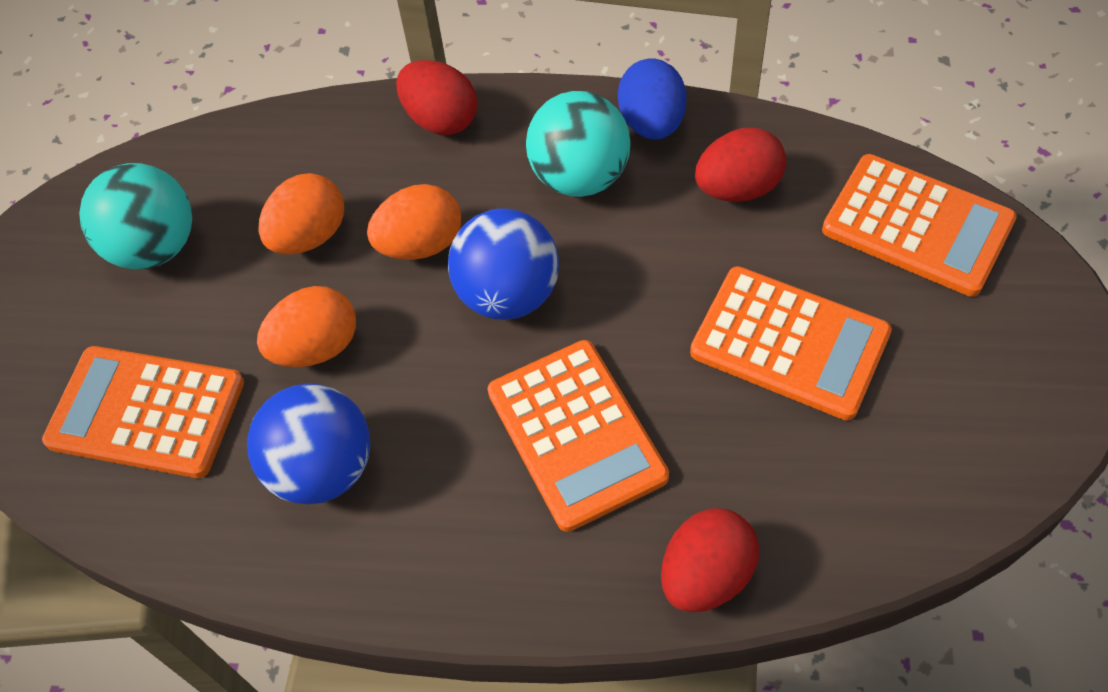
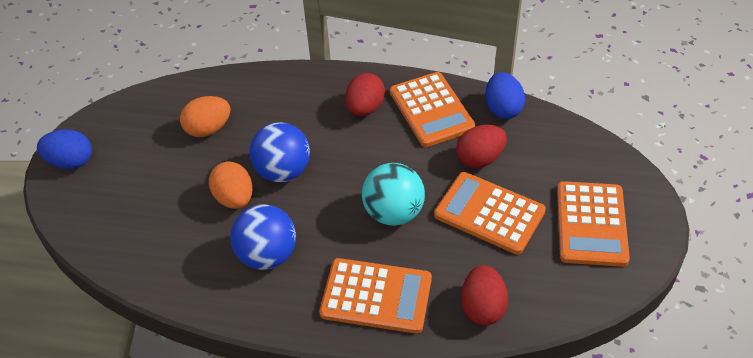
blue egg: 1 -> 2
orange egg: 3 -> 2
turquoise ball: 2 -> 1

